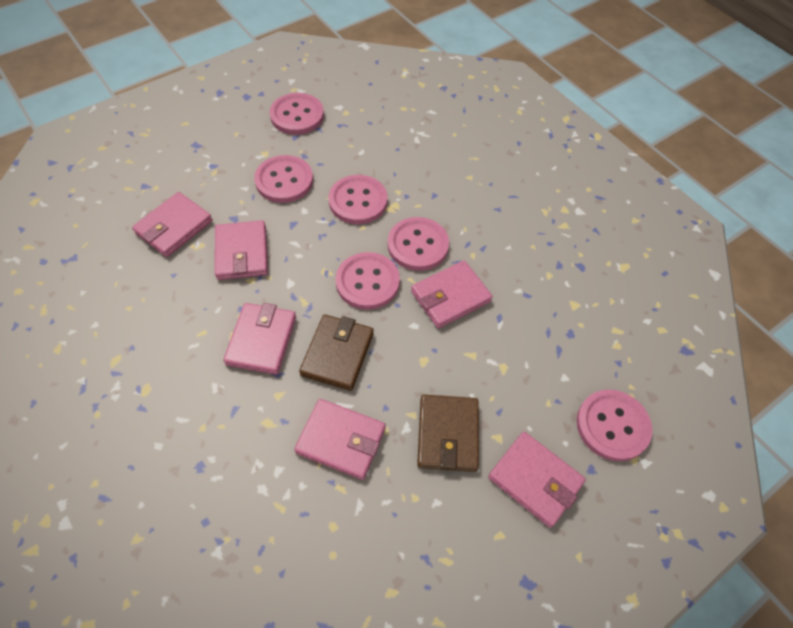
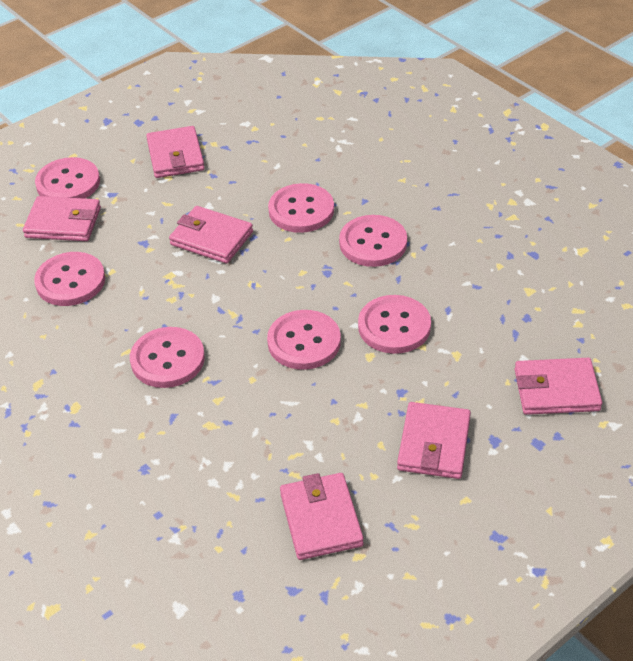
brown wallet: 2 -> 0
pink button: 6 -> 7

